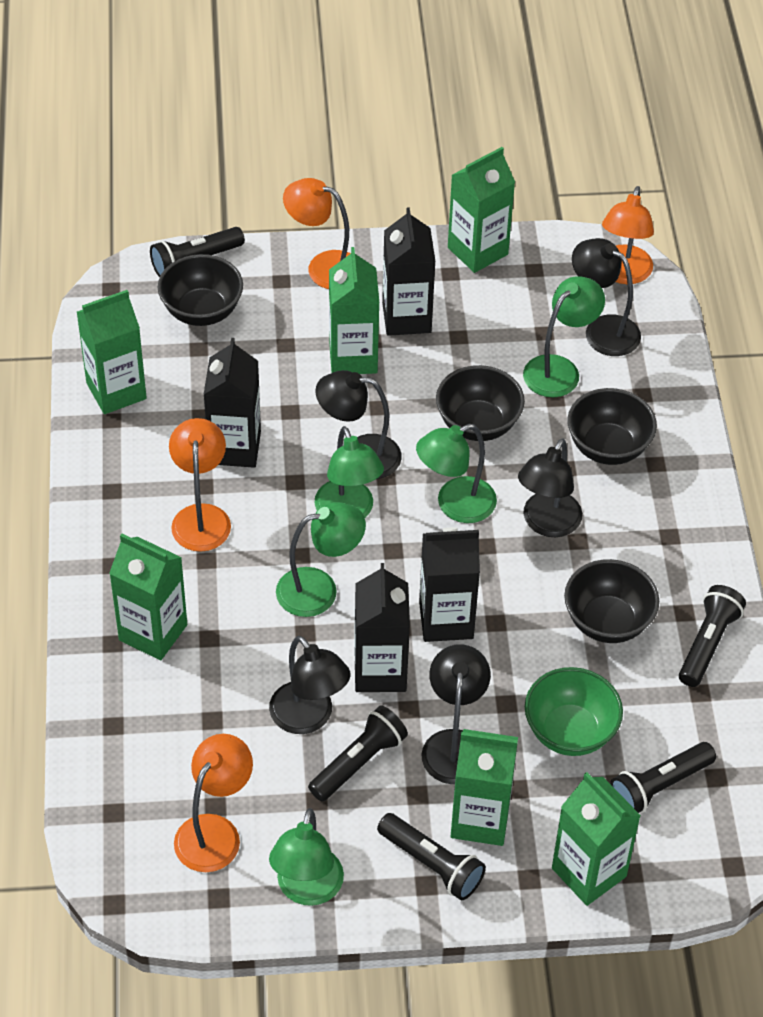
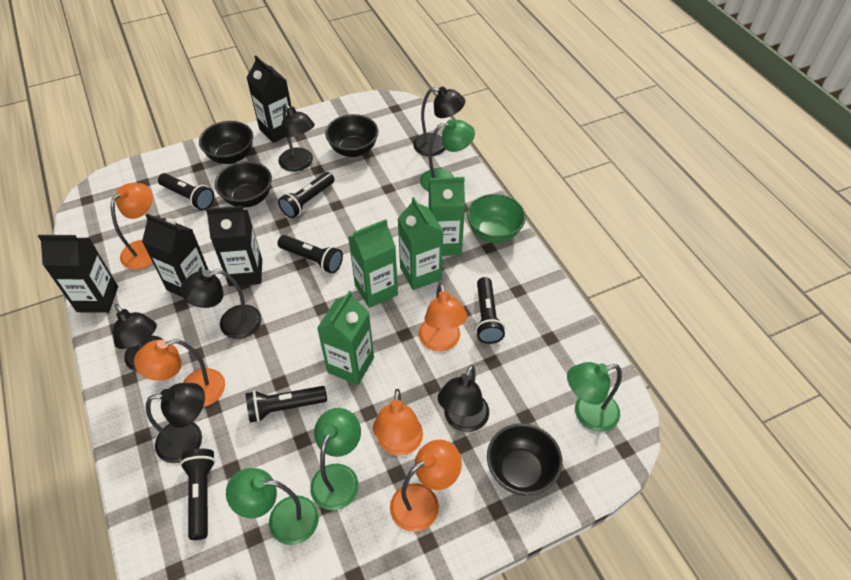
black flashlight: 5 -> 6
black lamp: 5 -> 6
green carton: 6 -> 4
green lamp: 5 -> 4
orange lamp: 4 -> 5

